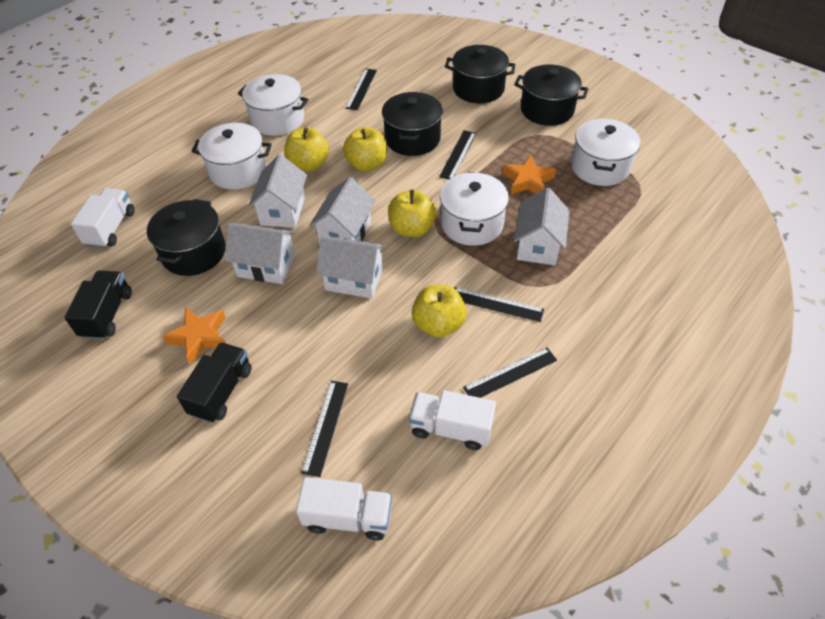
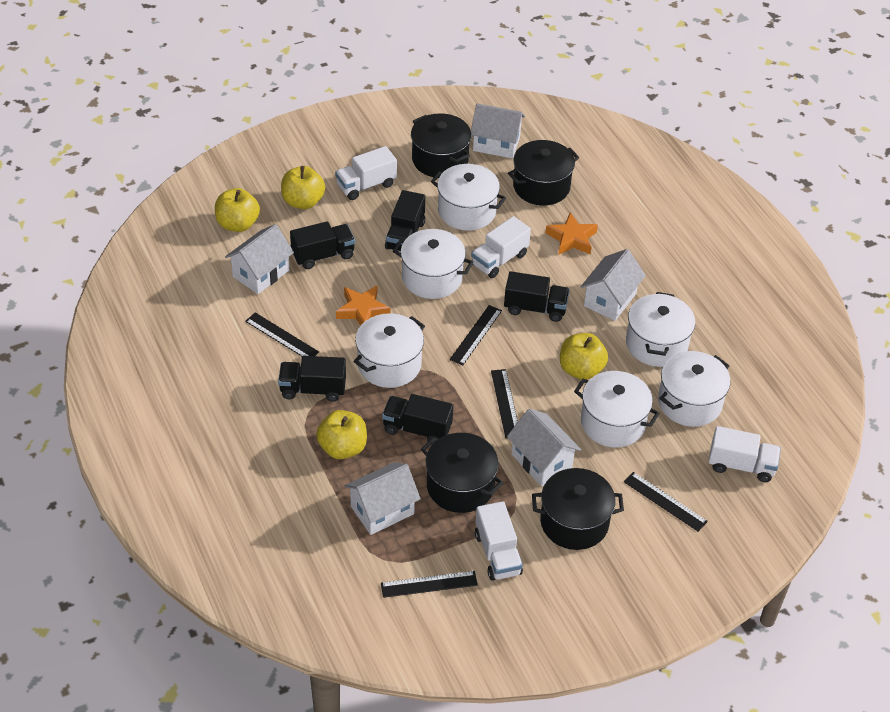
black truck: 2 -> 5
white pot: 4 -> 6
white truck: 3 -> 4

